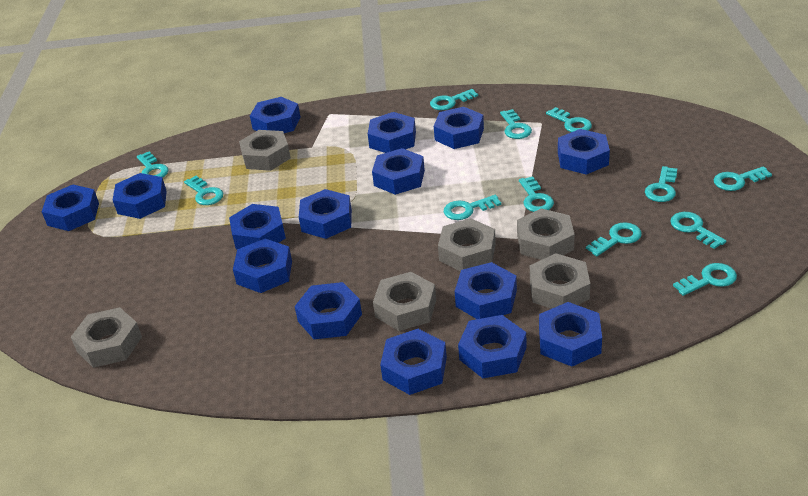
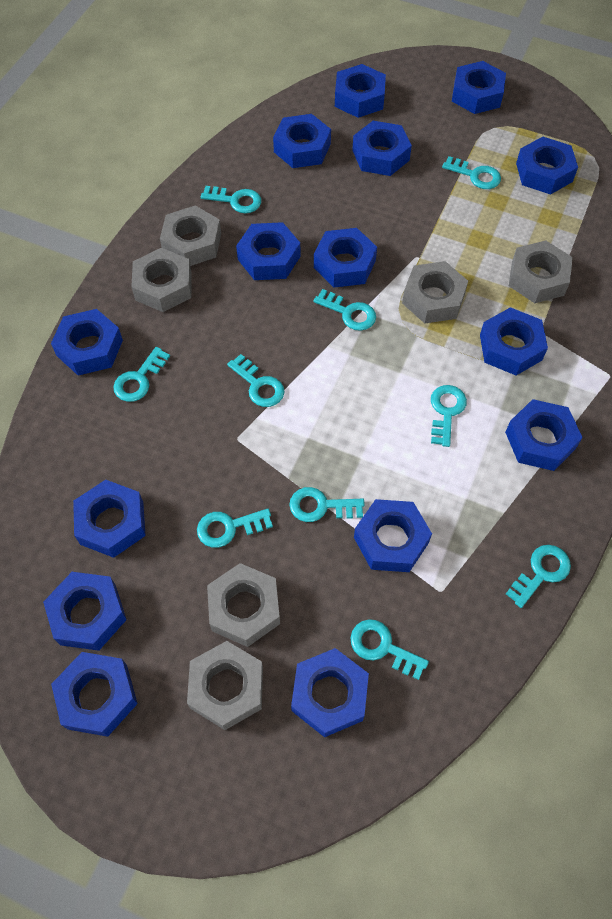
turquoise key: 12 -> 10

